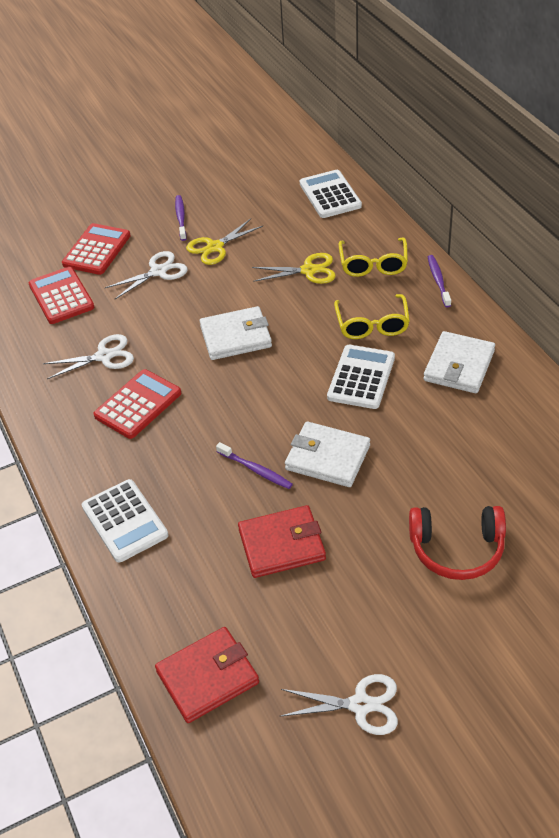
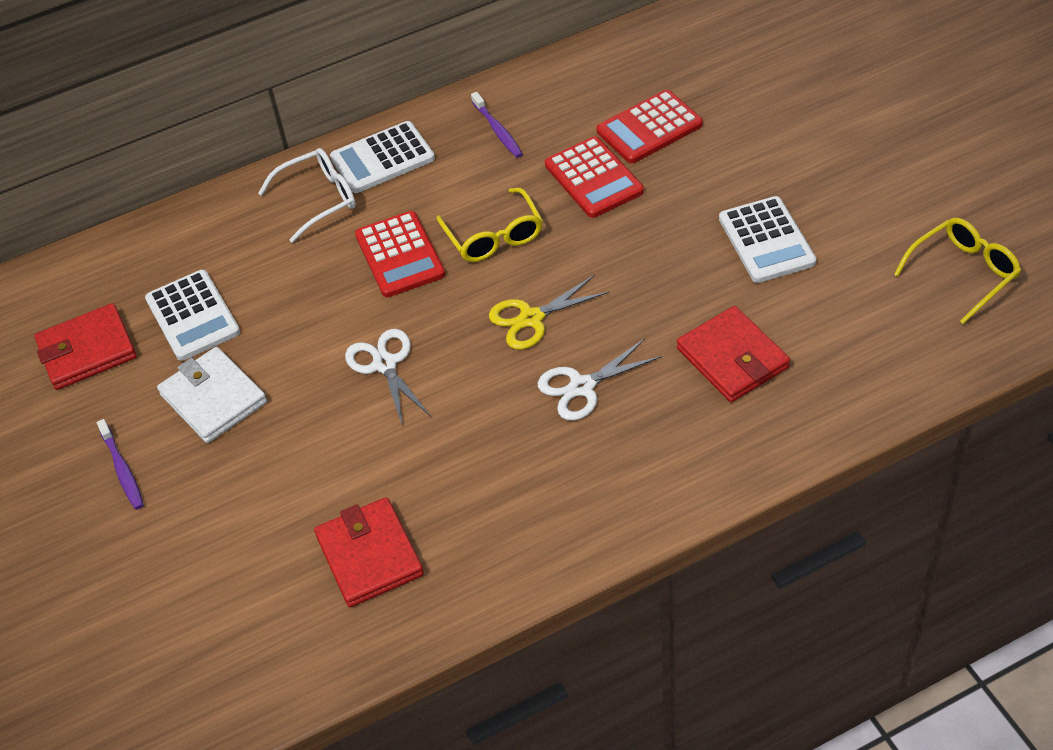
purple toothbrush: 3 -> 2
red headphones: 1 -> 0
red wallet: 2 -> 3
white glasses: 0 -> 1
white scissors: 3 -> 2
white wallet: 3 -> 1
yellow scissors: 2 -> 1

